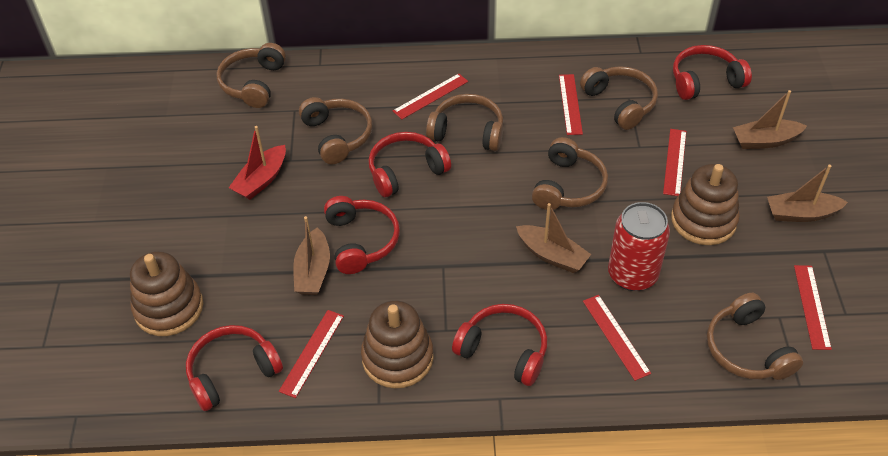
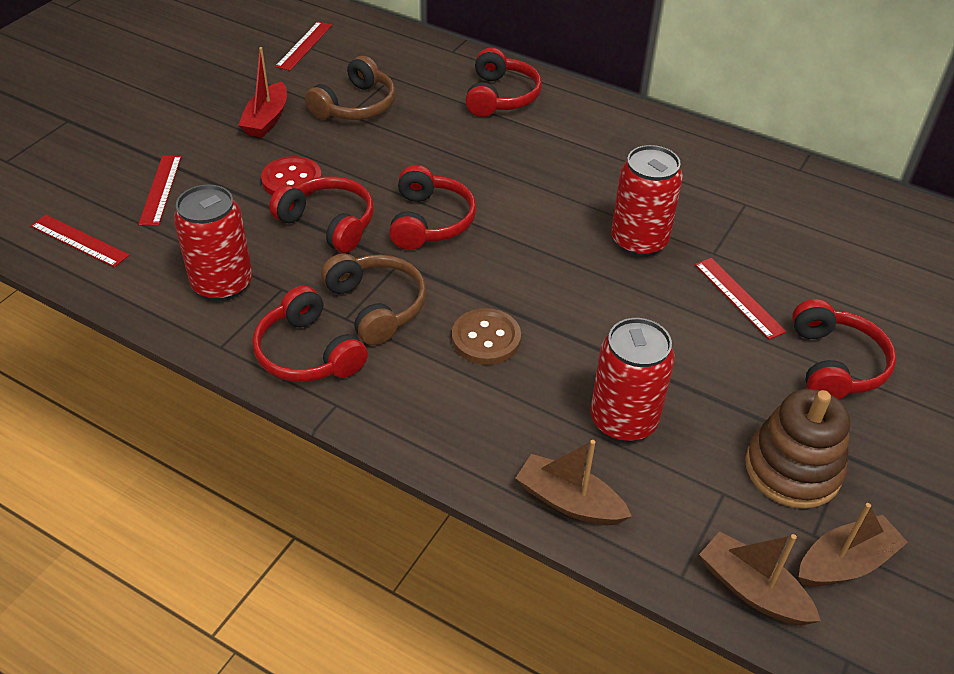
brown boat: 4 -> 3
brown button: 0 -> 1
brown headphones: 6 -> 2
brown stacking toy: 3 -> 1
red button: 0 -> 1
red can: 1 -> 3
red ruler: 6 -> 4

